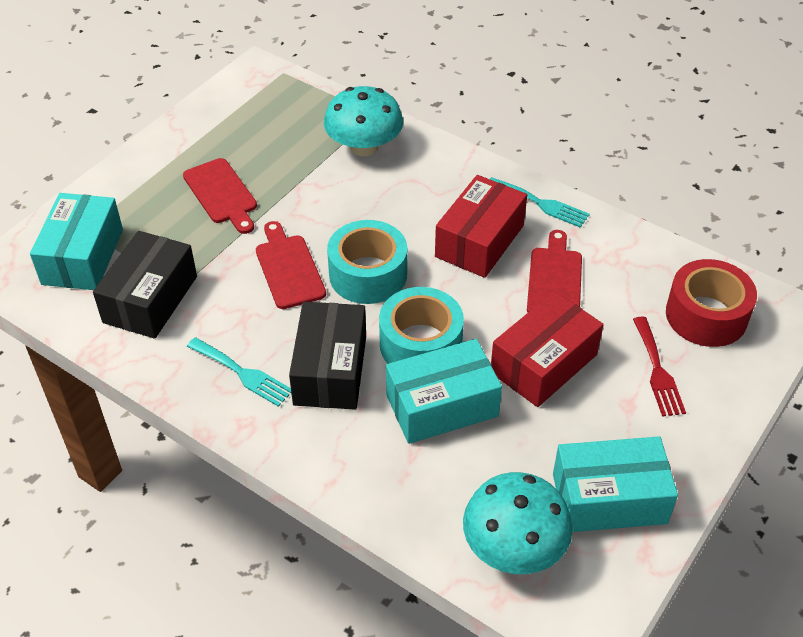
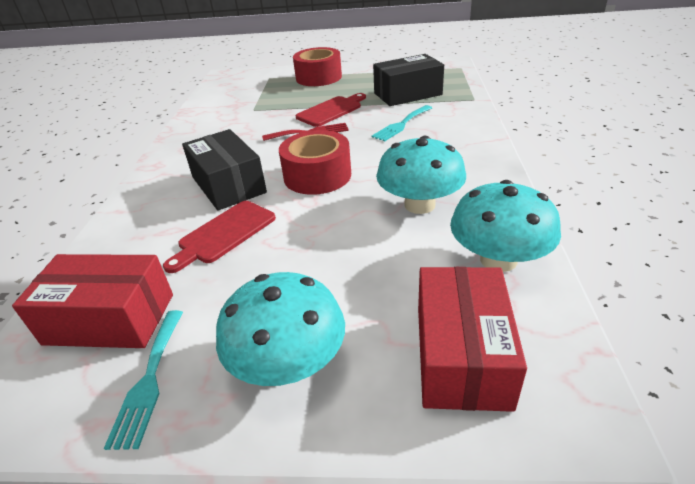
red cutting board: 3 -> 2
red tape: 1 -> 2
turquoise box: 3 -> 0
turquoise mushroom: 2 -> 3
turquoise tape: 2 -> 0

